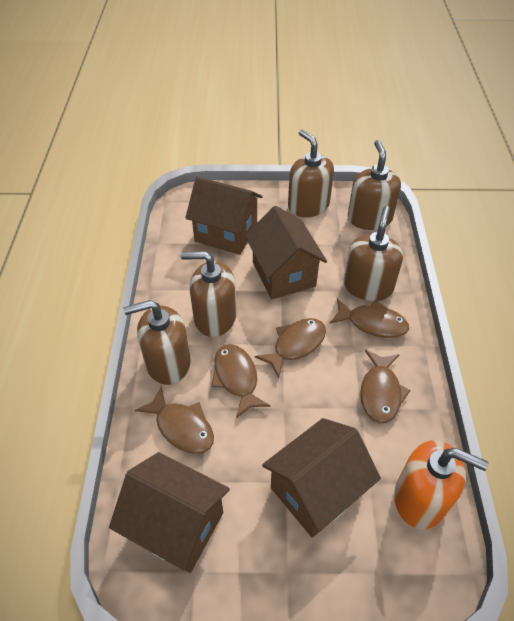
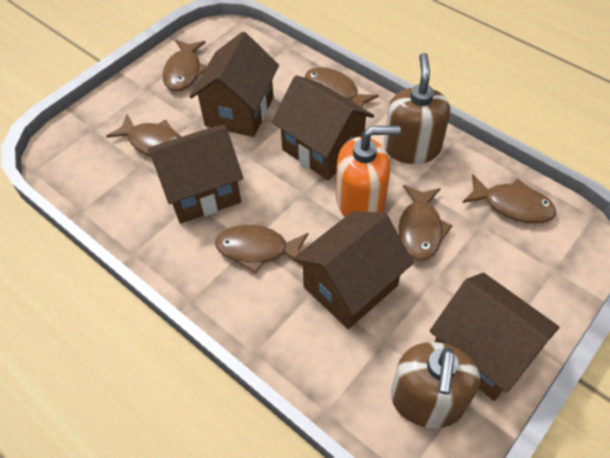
brown fish: 5 -> 6
brown house: 4 -> 5
brown soap dispenser: 5 -> 2

